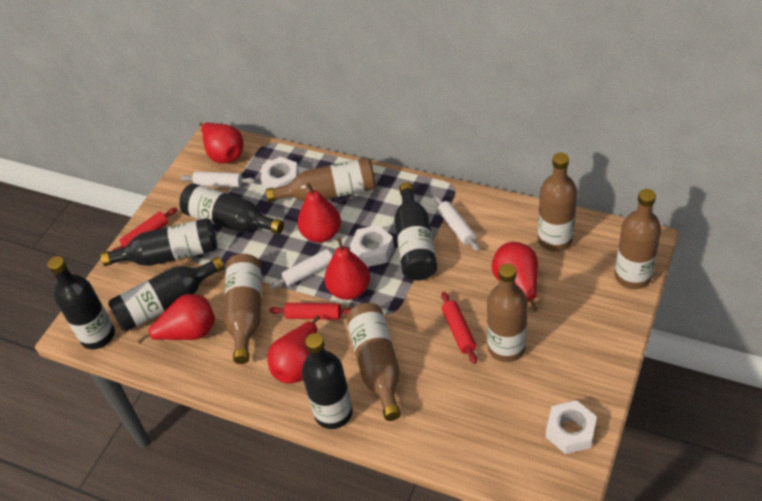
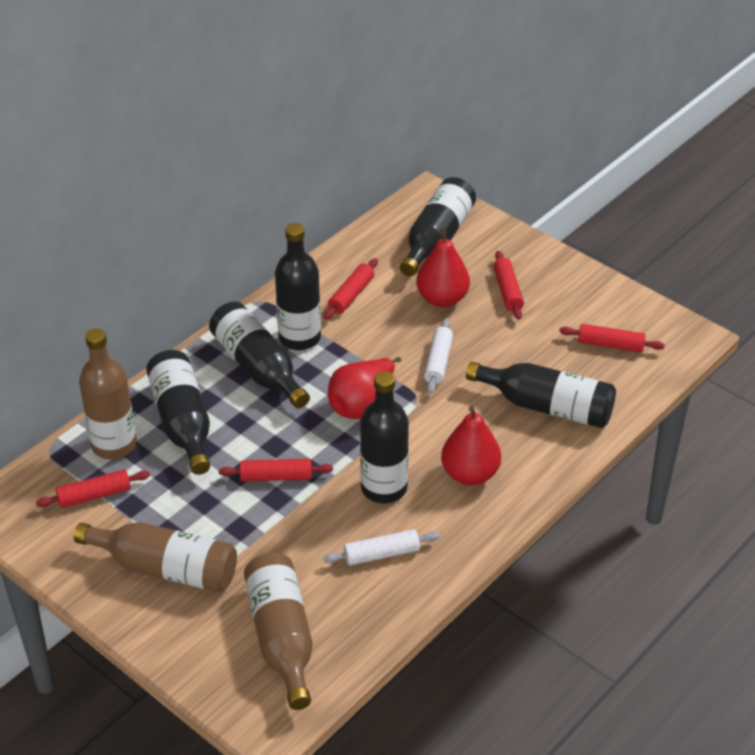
brown bottle: 6 -> 3
red pear: 6 -> 3
red rolling pin: 3 -> 5
white nut: 3 -> 0
white rolling pin: 3 -> 2

